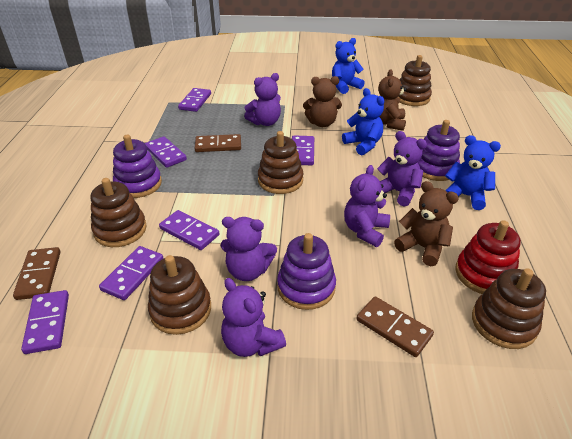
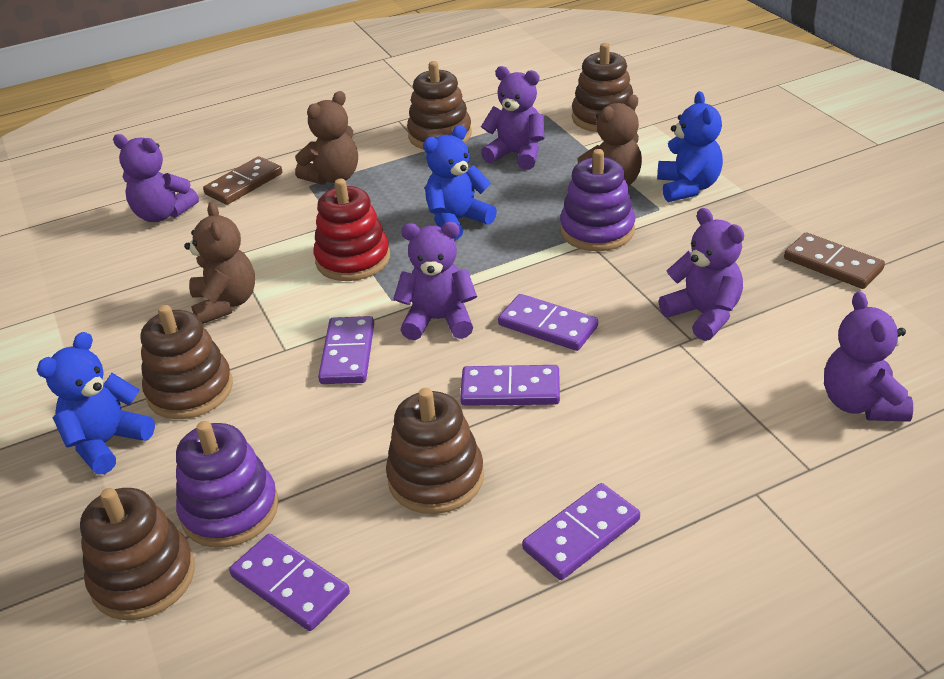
brown domino: 3 -> 2
purple domino: 6 -> 5
purple stacking toy: 3 -> 2

